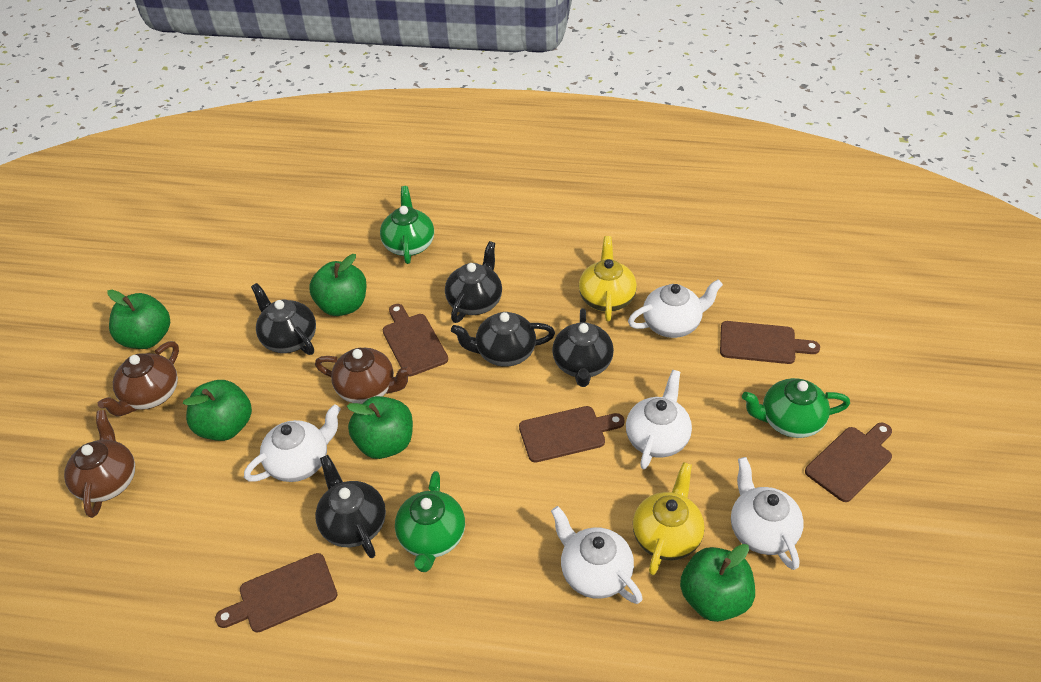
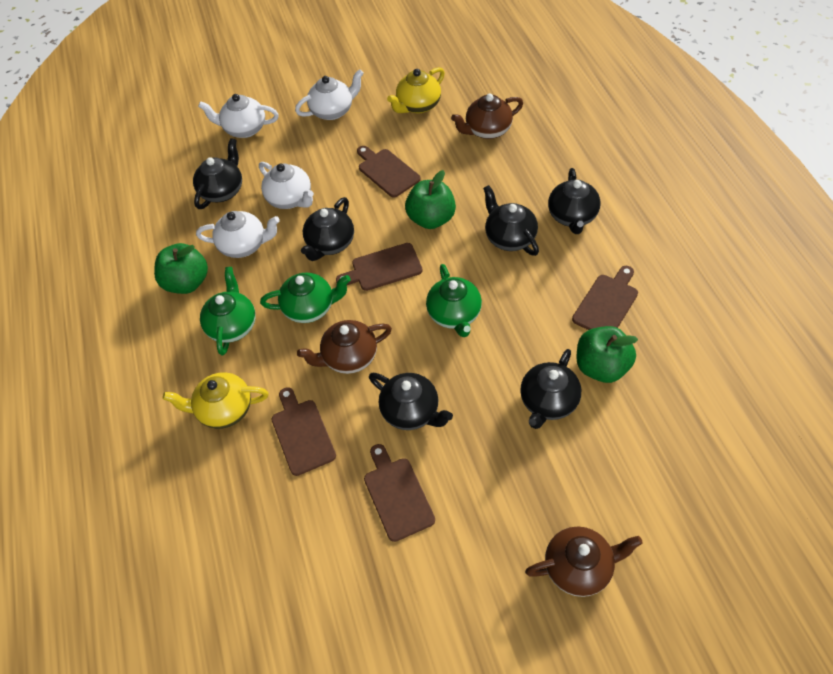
black teapot: 5 -> 6
green apple: 5 -> 3
white teapot: 5 -> 4

